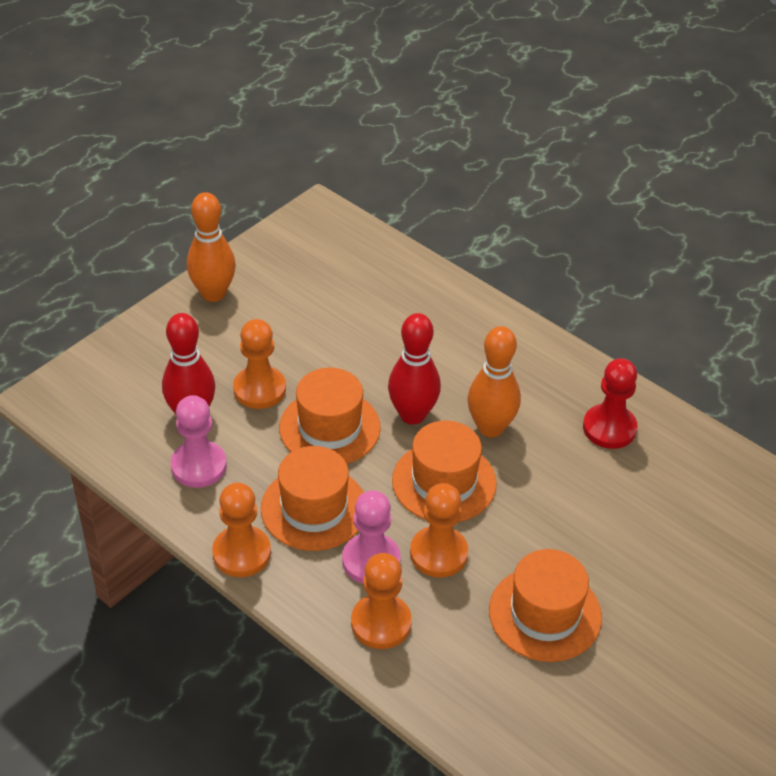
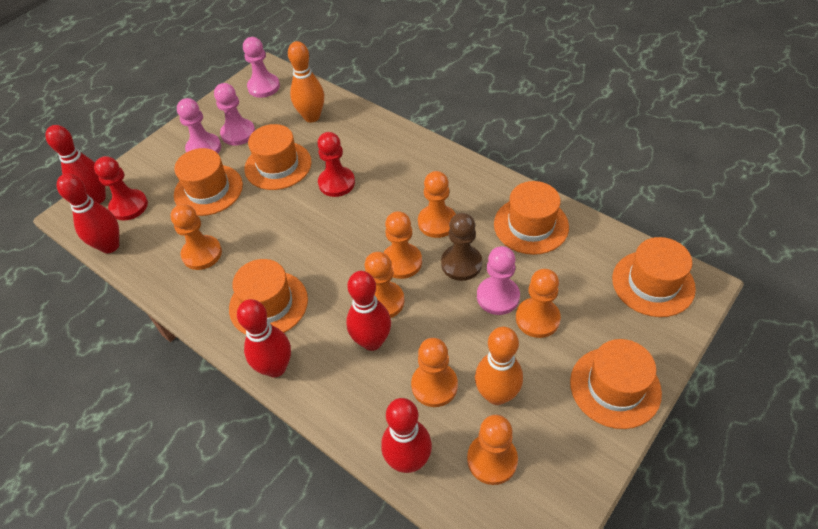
brown pawn: 0 -> 1
orange hat: 4 -> 6
orange pawn: 4 -> 7
pink pawn: 2 -> 4
red bowling pin: 2 -> 5
red pawn: 1 -> 2

